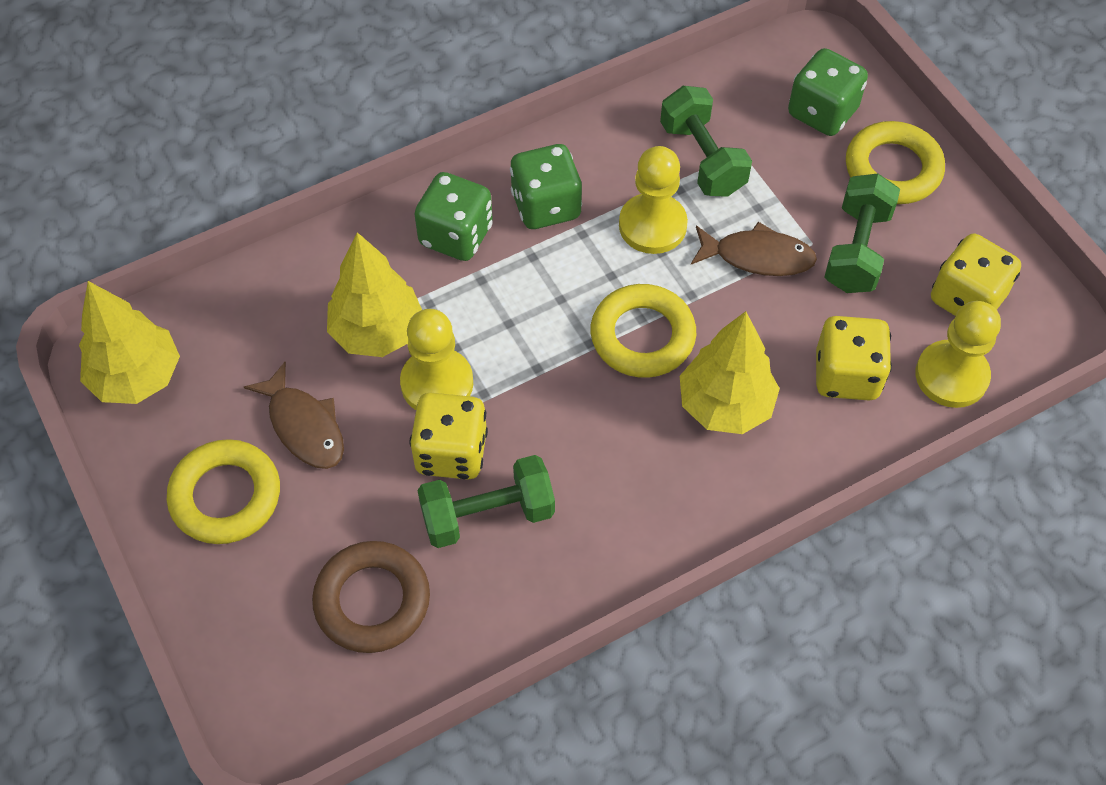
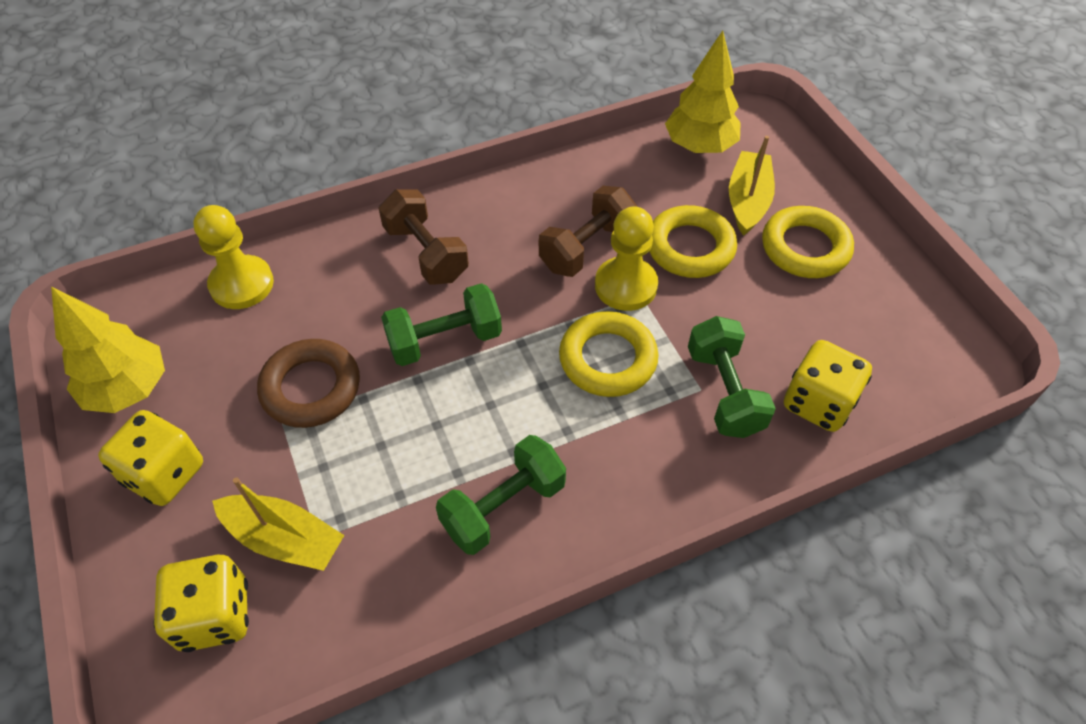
brown dumbbell: 0 -> 2
brown fish: 2 -> 0
green dice: 3 -> 0
yellow boat: 0 -> 2
yellow pawn: 3 -> 2
yellow tree: 3 -> 2

